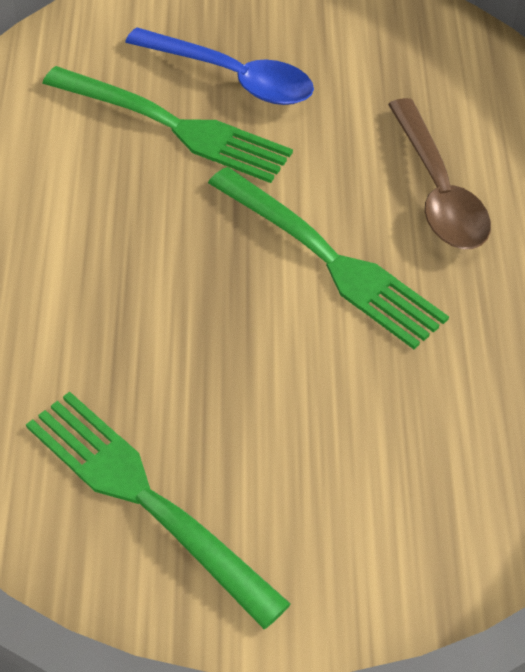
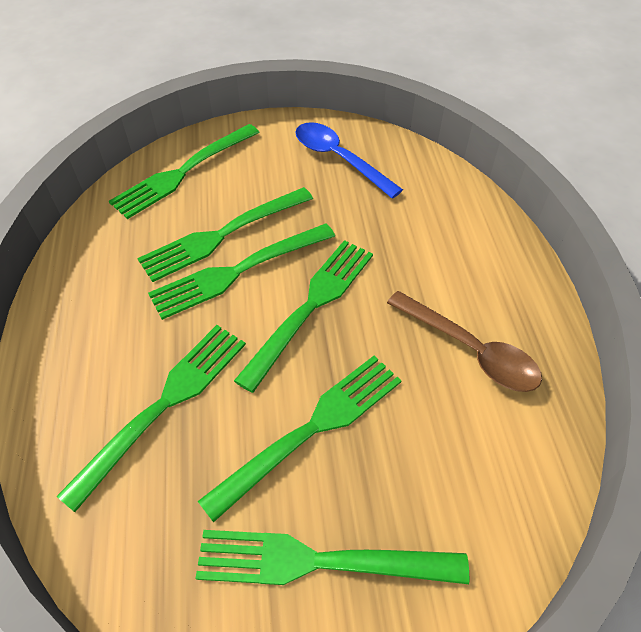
green fork: 3 -> 7

